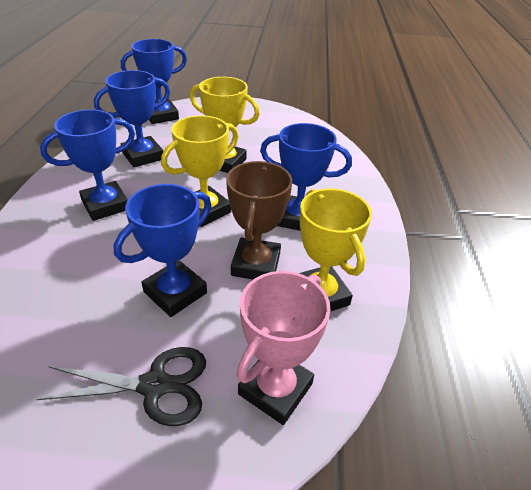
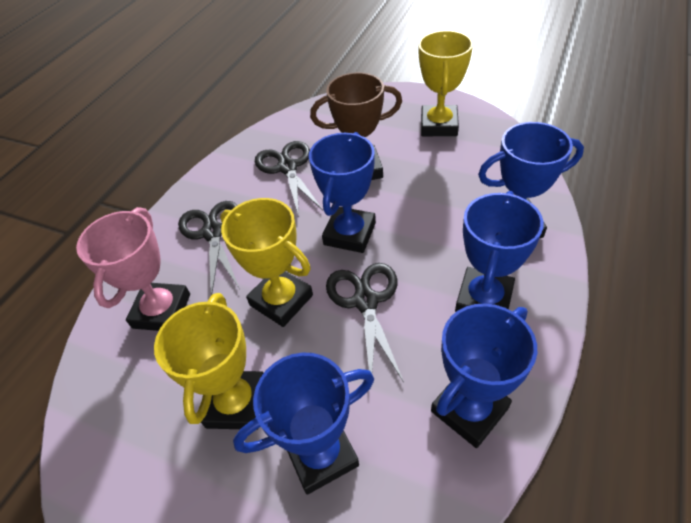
black scissors: 1 -> 3

